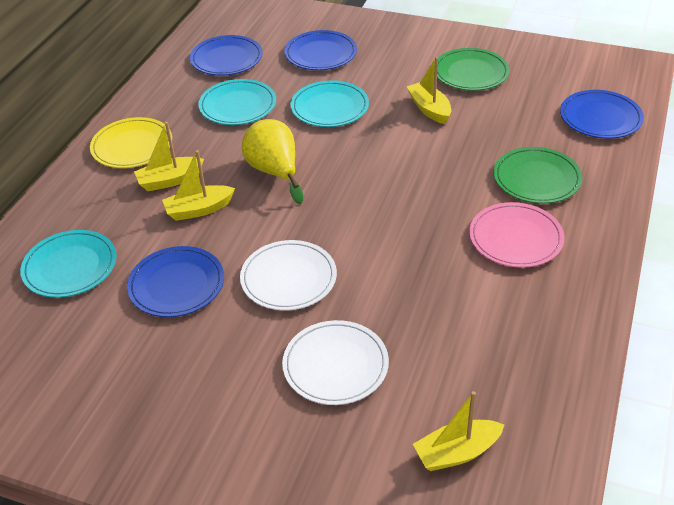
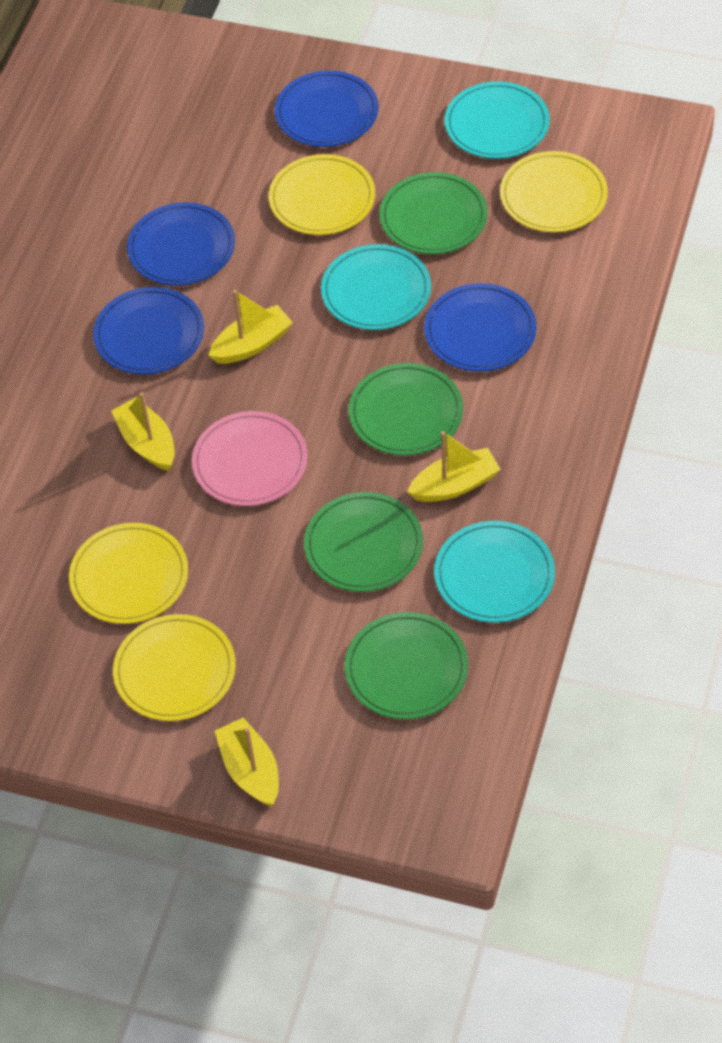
green plate: 2 -> 4
white plate: 2 -> 0
yellow pear: 1 -> 0
yellow plate: 1 -> 4

